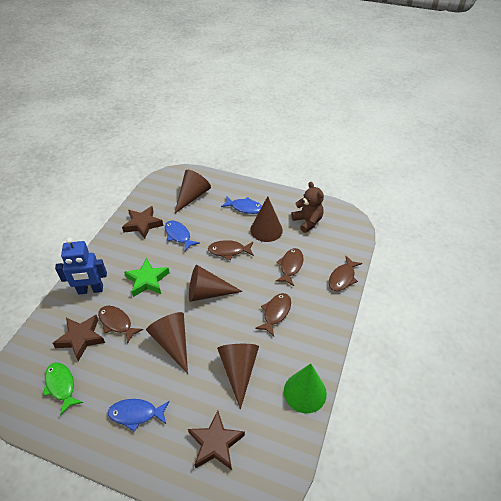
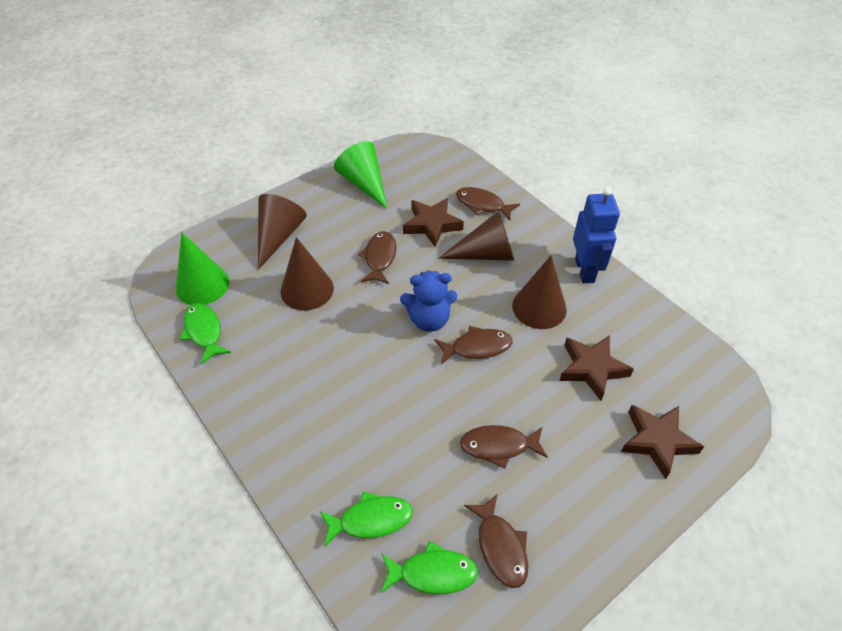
blue fish: 3 -> 0
blue teddy bear: 0 -> 1
brown cone: 5 -> 4
brown teddy bear: 1 -> 0
green cone: 1 -> 2
green fish: 1 -> 3
green star: 1 -> 0

